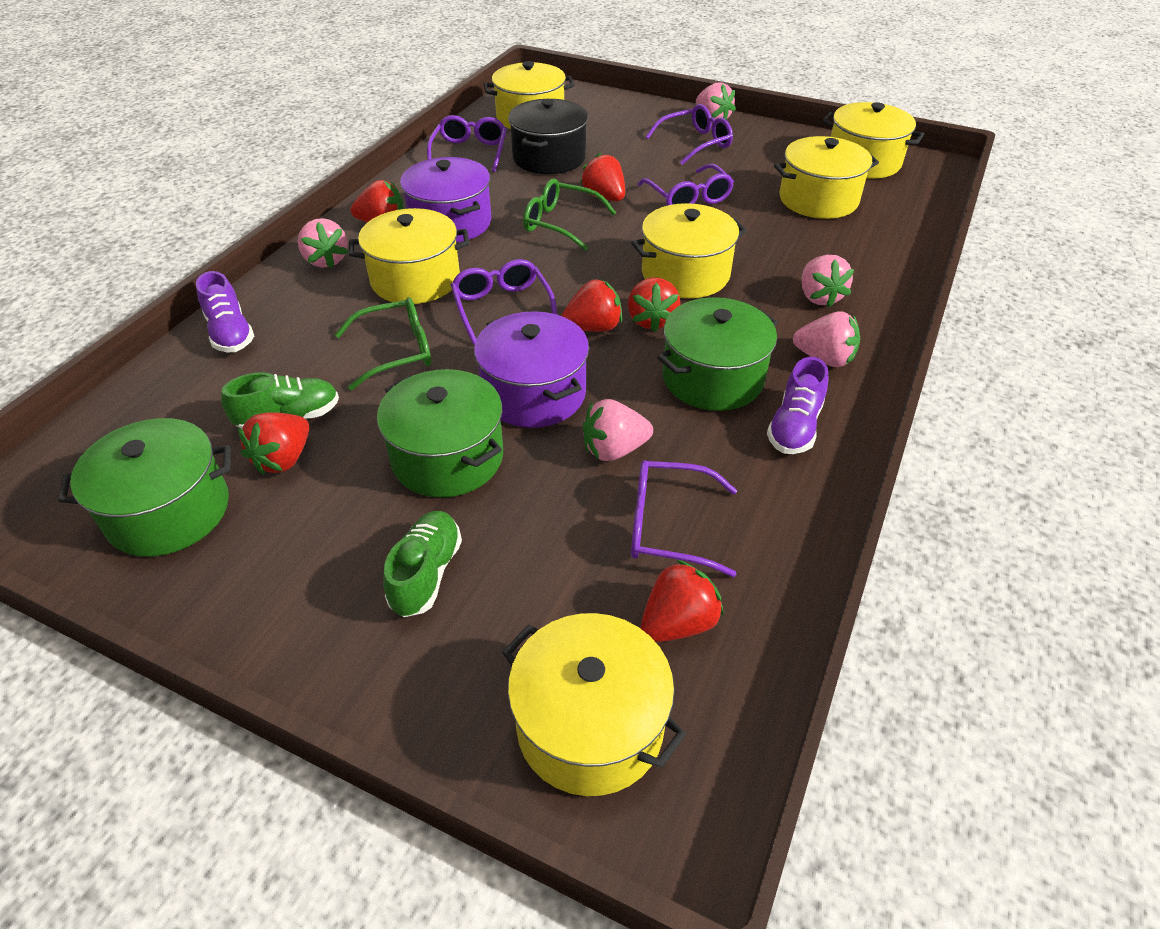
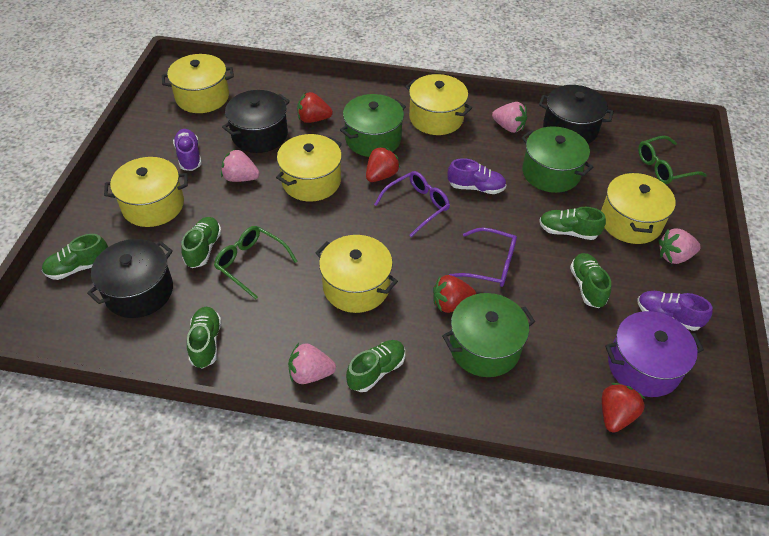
black pot: 1 -> 3
green shoe: 2 -> 6
pink strawberry: 5 -> 4
purple glasses: 5 -> 2
purple pot: 2 -> 1
purple shoe: 2 -> 3
red strawberry: 6 -> 4

